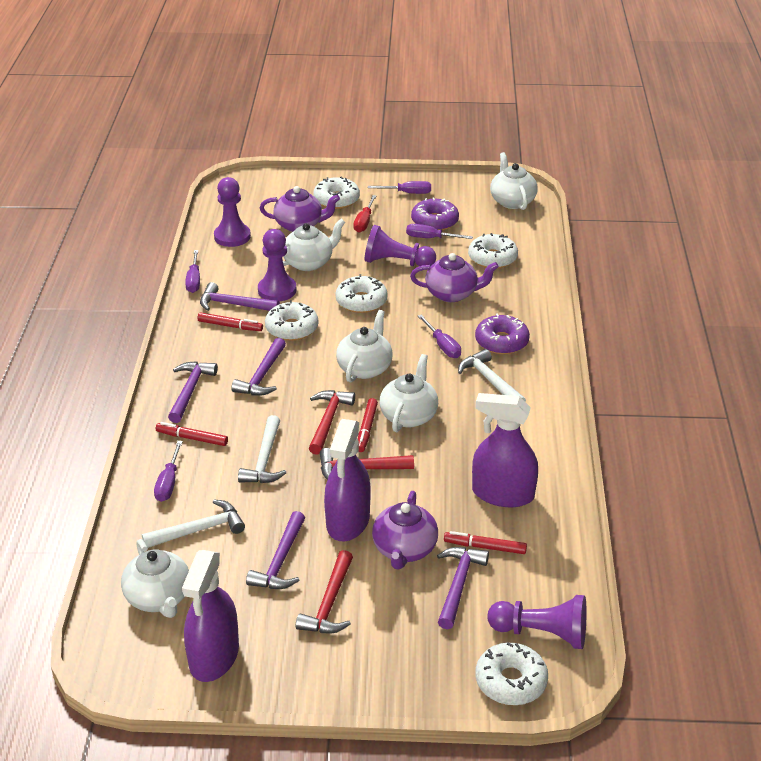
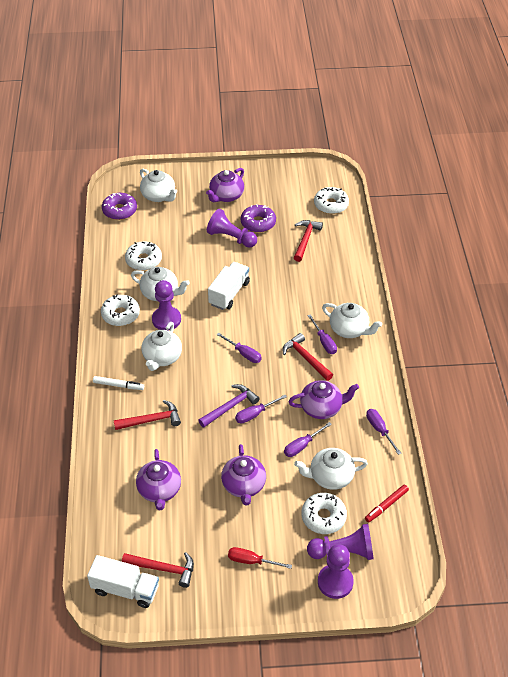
purple hammer: 5 -> 1
purple spray bottle: 3 -> 0
purple teapot: 3 -> 4
red hammer: 3 -> 4
red marker: 4 -> 1
white donut: 5 -> 4
white hammer: 3 -> 0
white marker: 0 -> 1
white truck: 0 -> 2

